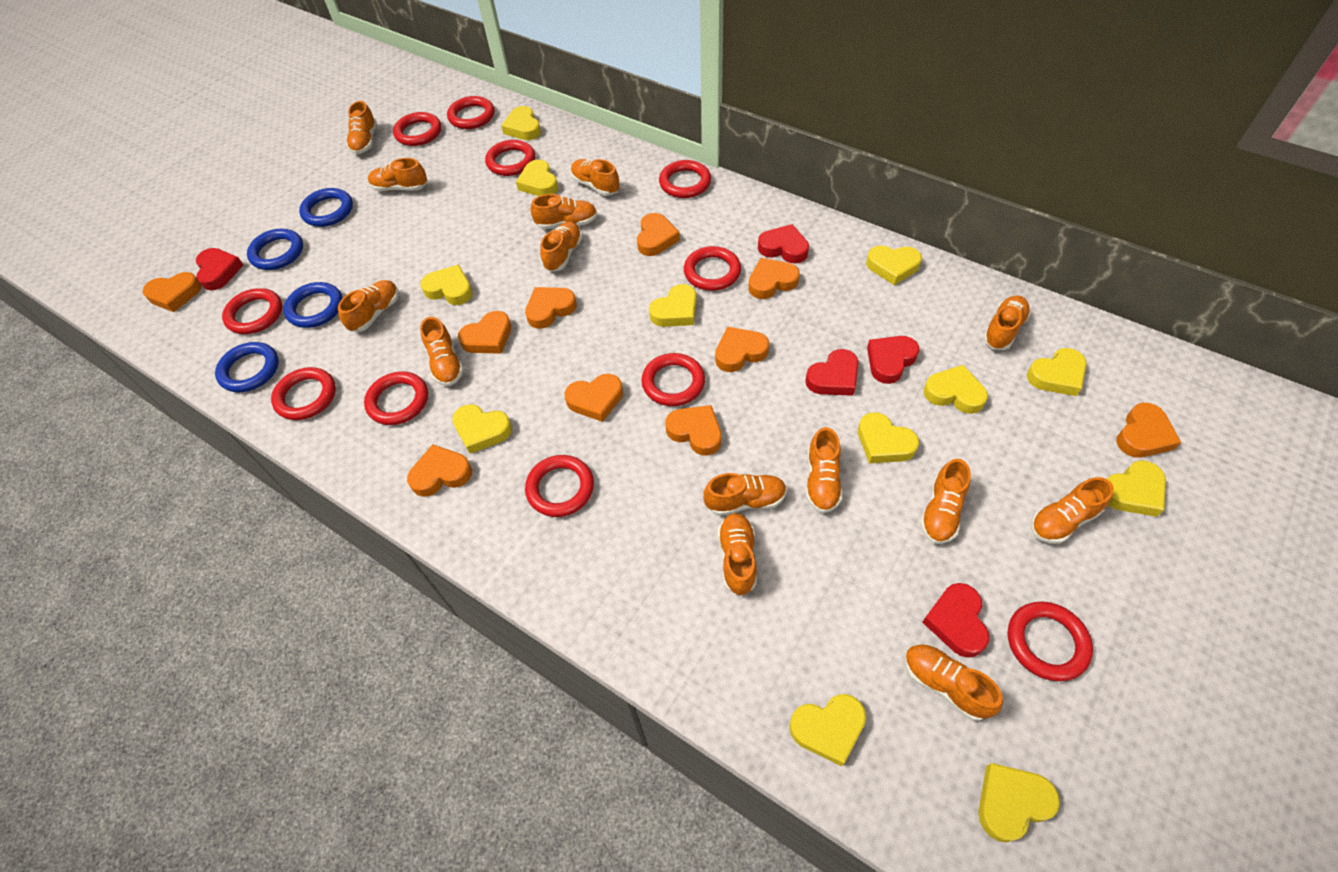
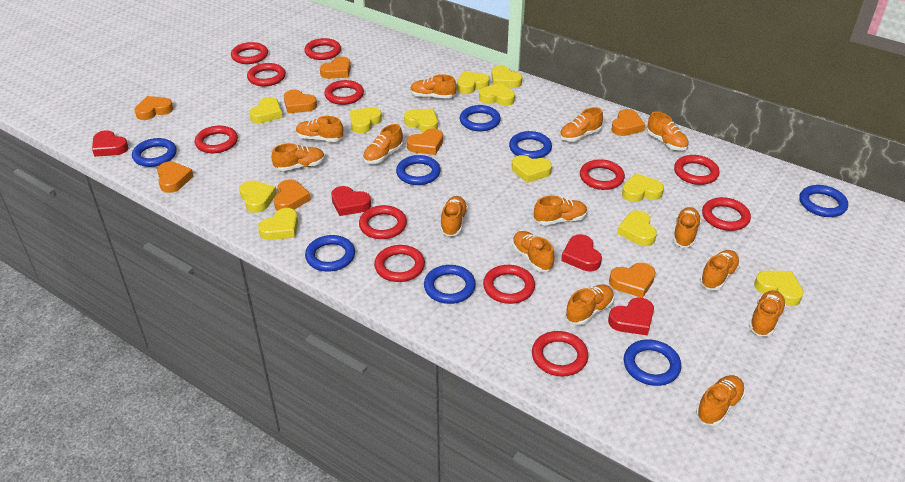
blue ring: 4 -> 8
orange heart: 10 -> 8
red heart: 5 -> 4
red ring: 11 -> 12

